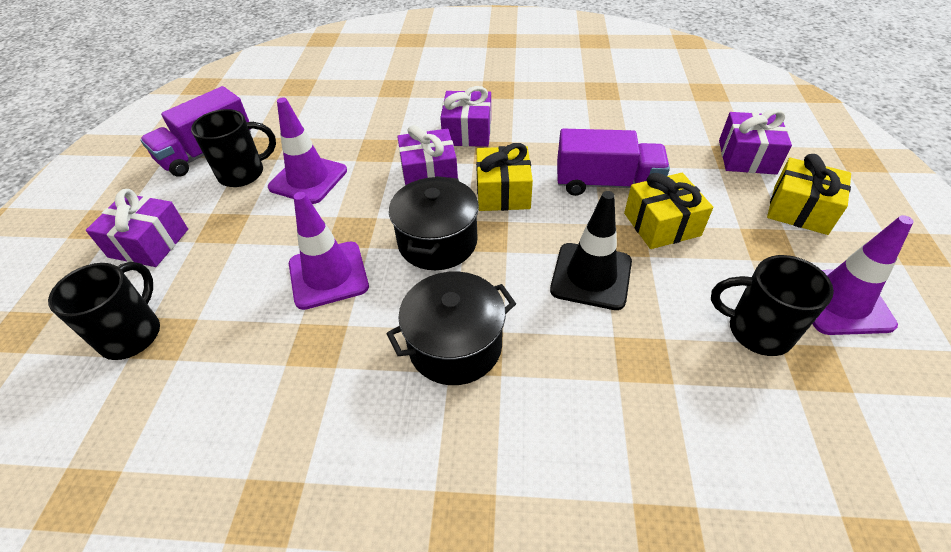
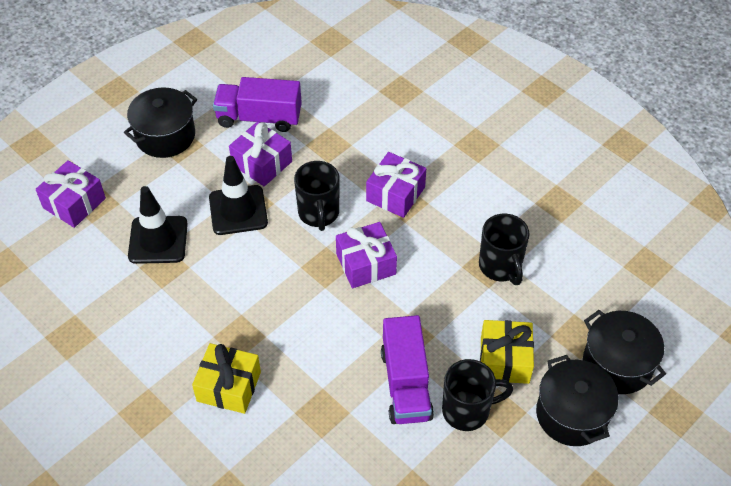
black pot: 2 -> 3
black traffic cone: 1 -> 2
purple traffic cone: 3 -> 0
yellow gift: 3 -> 2

